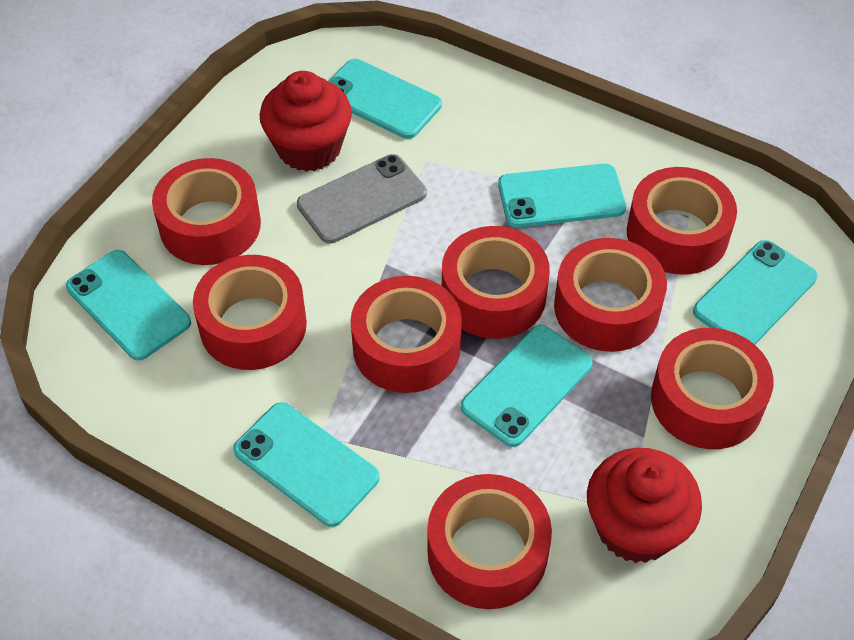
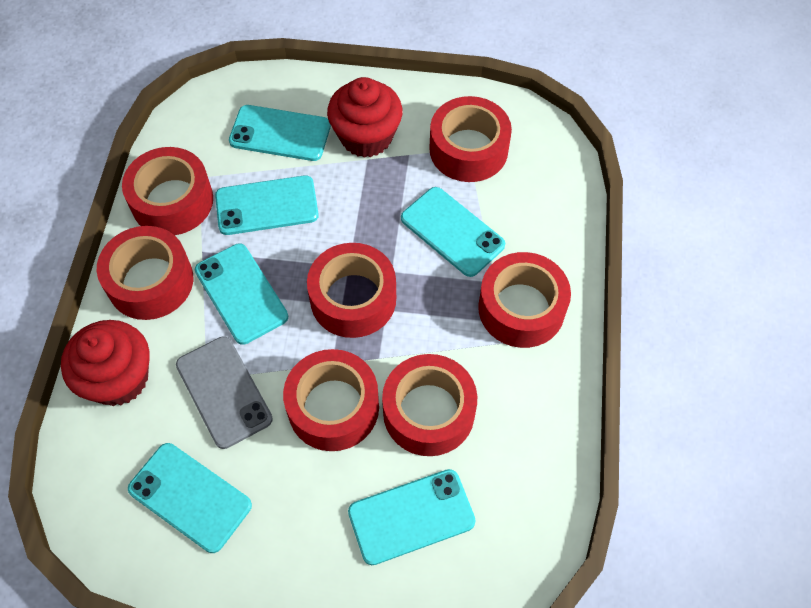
red tape: 8 -> 7

